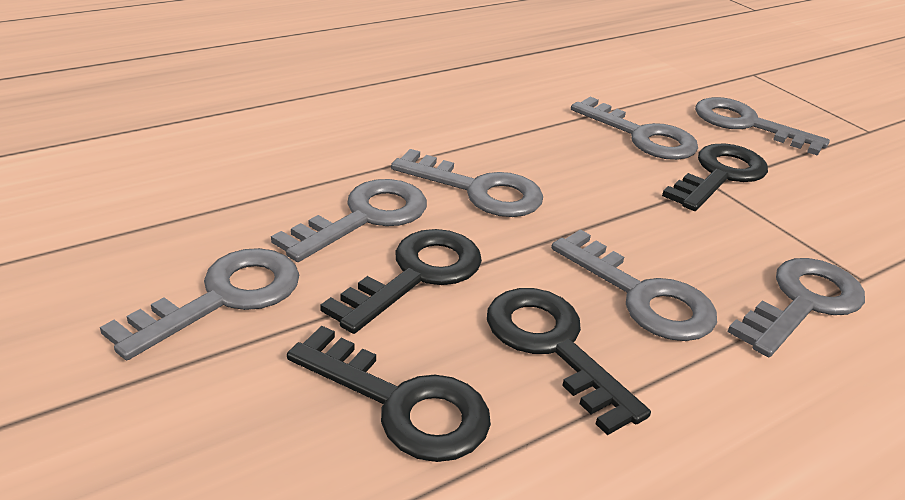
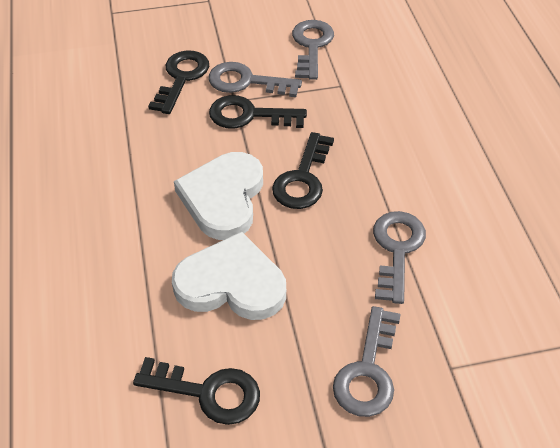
grey key: 7 -> 4
white heart: 0 -> 2

